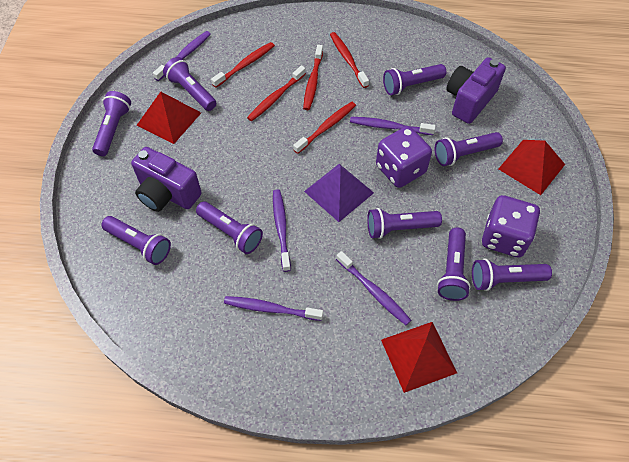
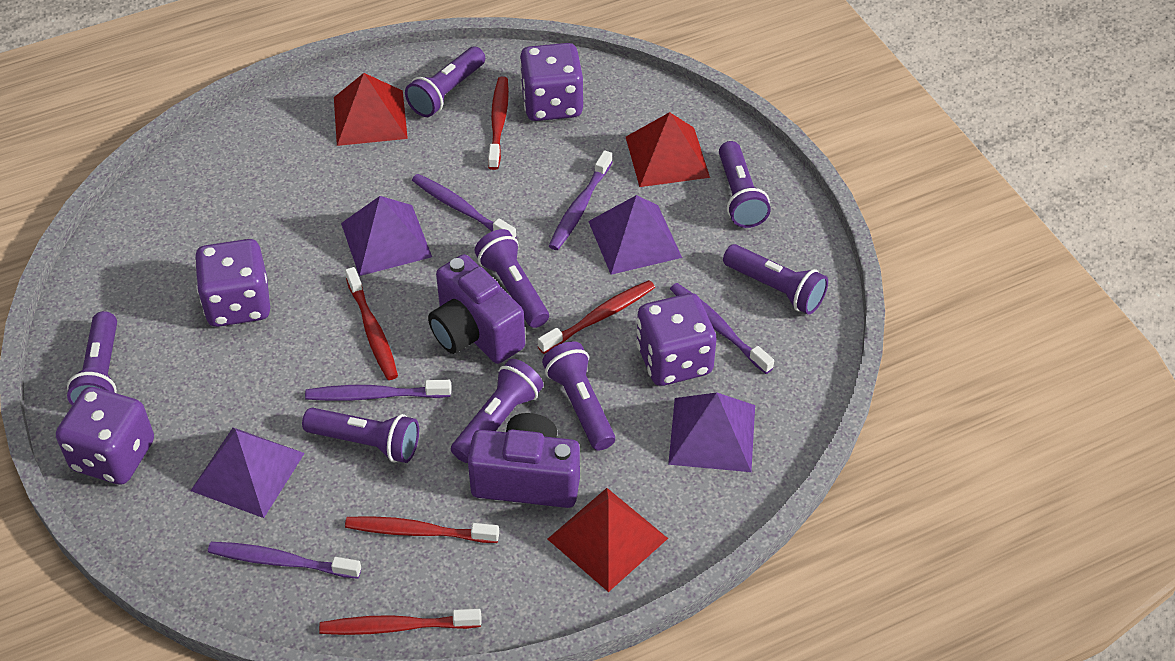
purple dice: 2 -> 4
purple flashlight: 9 -> 8
purple pyramid: 1 -> 4

